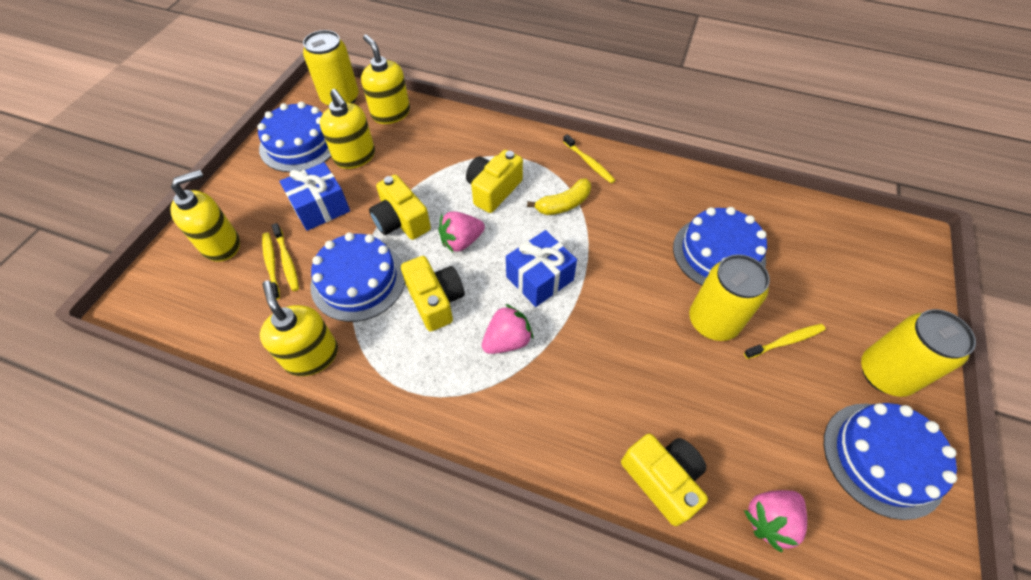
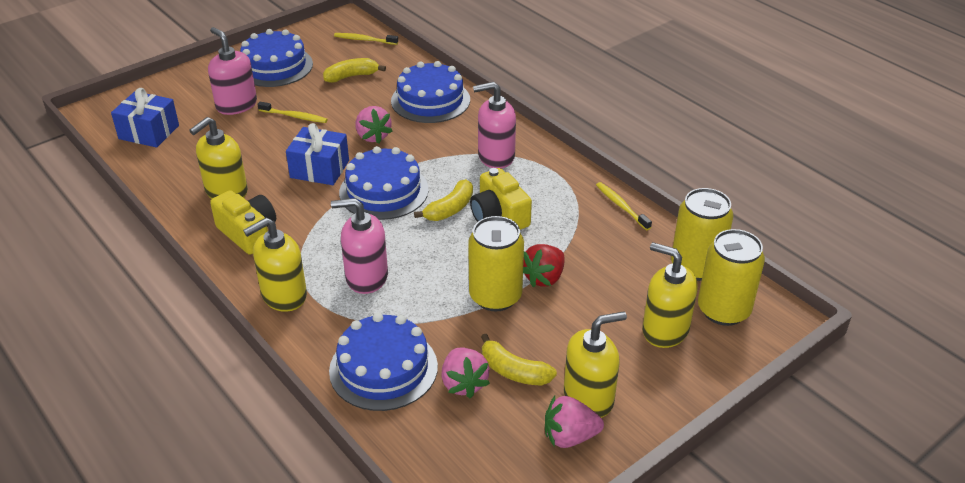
pink soap dispenser: 0 -> 3
red strawberry: 0 -> 1
yellow banana: 1 -> 3
yellow camera: 4 -> 2
yellow toothbrush: 4 -> 3

